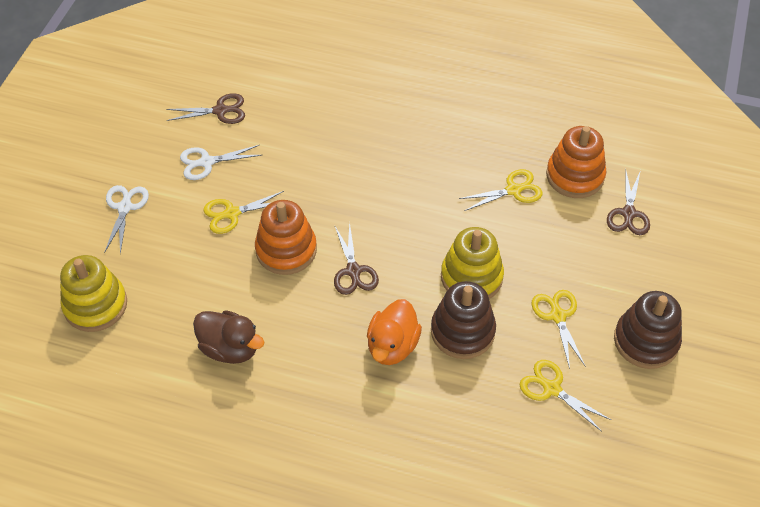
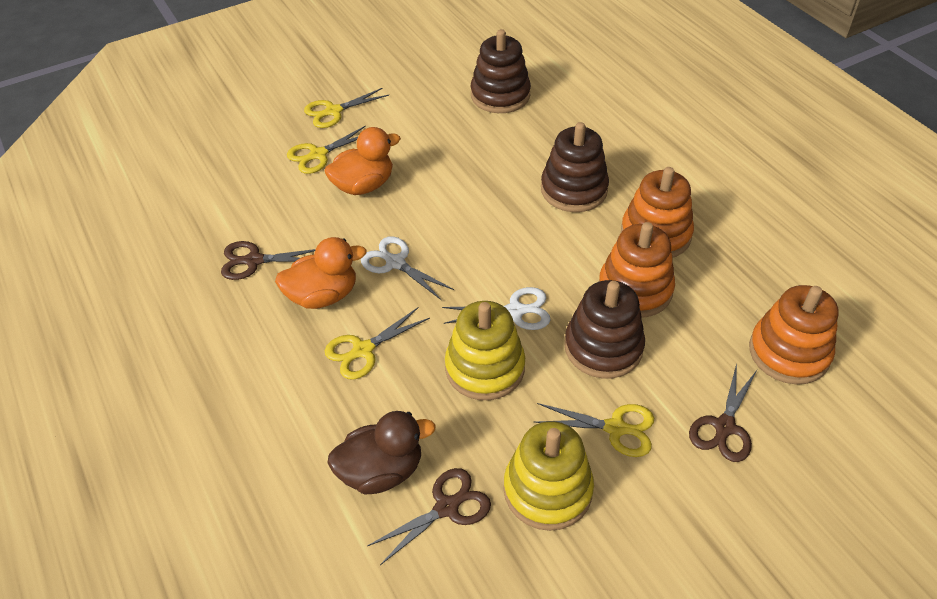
brown stacking toy: 2 -> 3
orange duck: 1 -> 2
orange stacking toy: 2 -> 3

